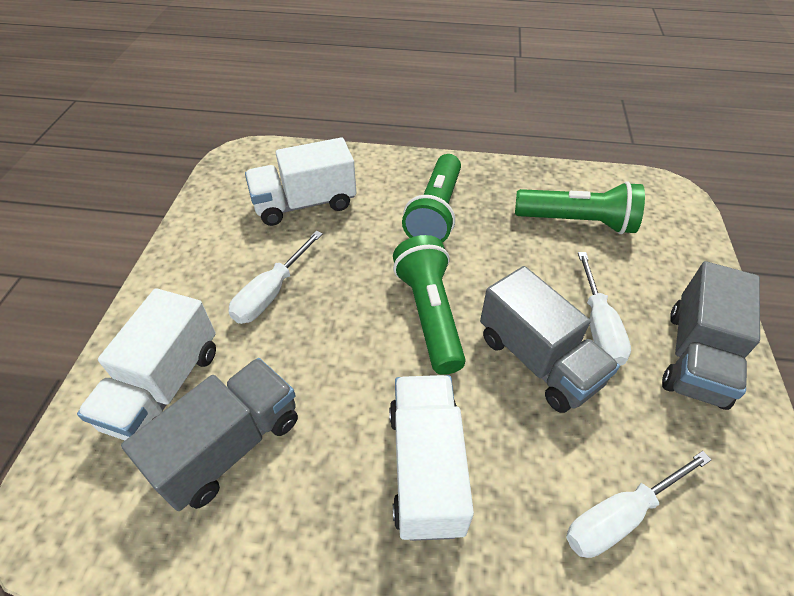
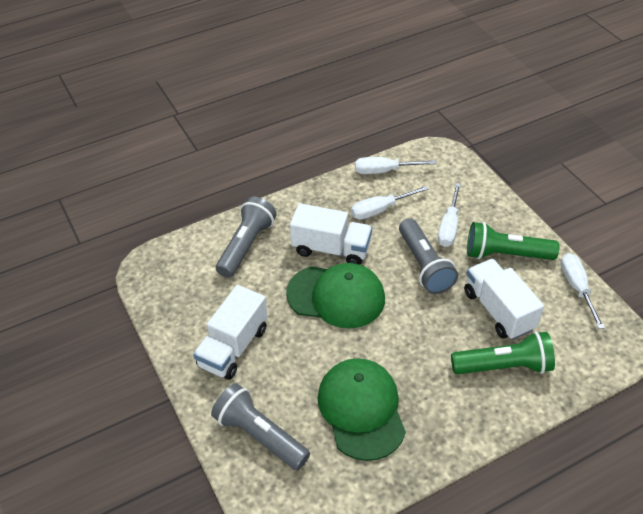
green cap: 0 -> 2
green flashlight: 3 -> 2
grey flashlight: 0 -> 3
grey truck: 3 -> 0
white screwdriver: 3 -> 4

